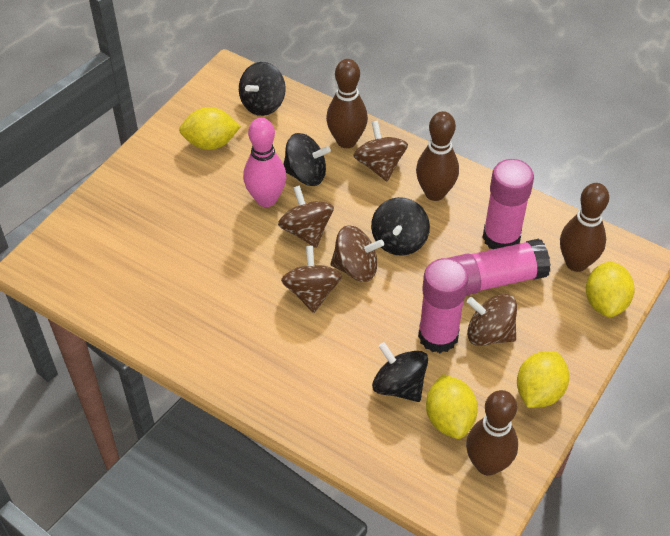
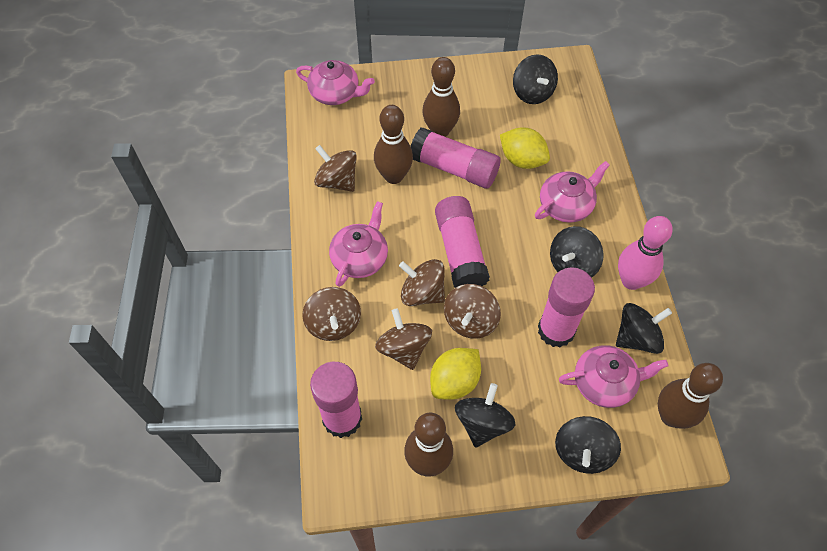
black spinning top: 4 -> 5
pink glue stick: 3 -> 4
pink teapot: 0 -> 4
yellow lemon: 4 -> 2

